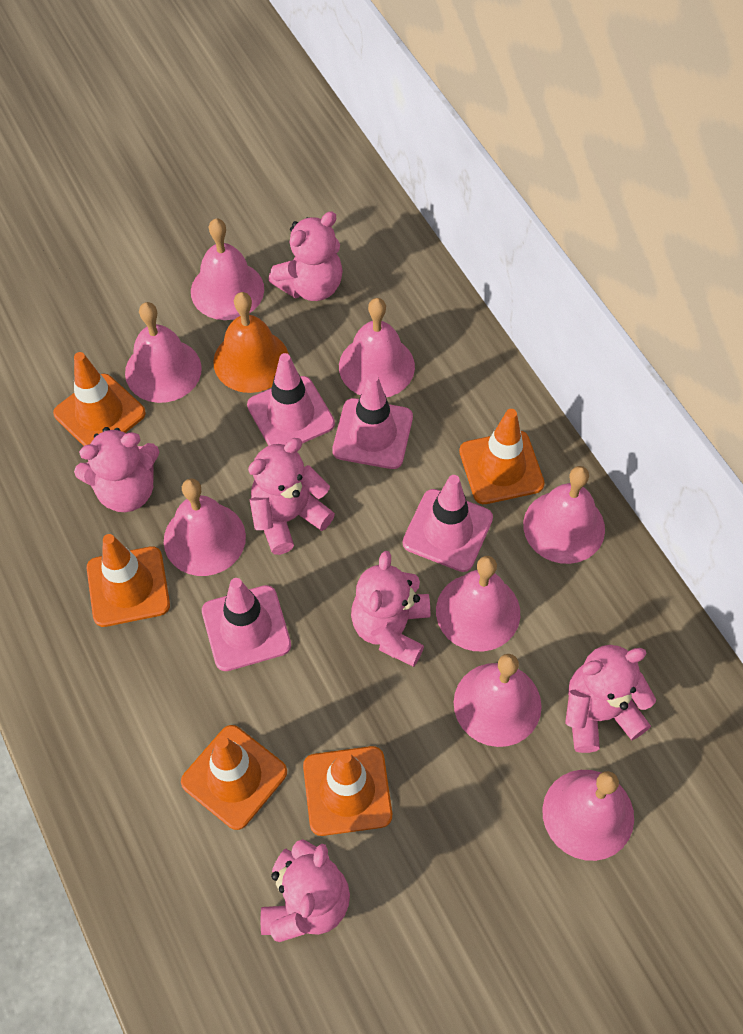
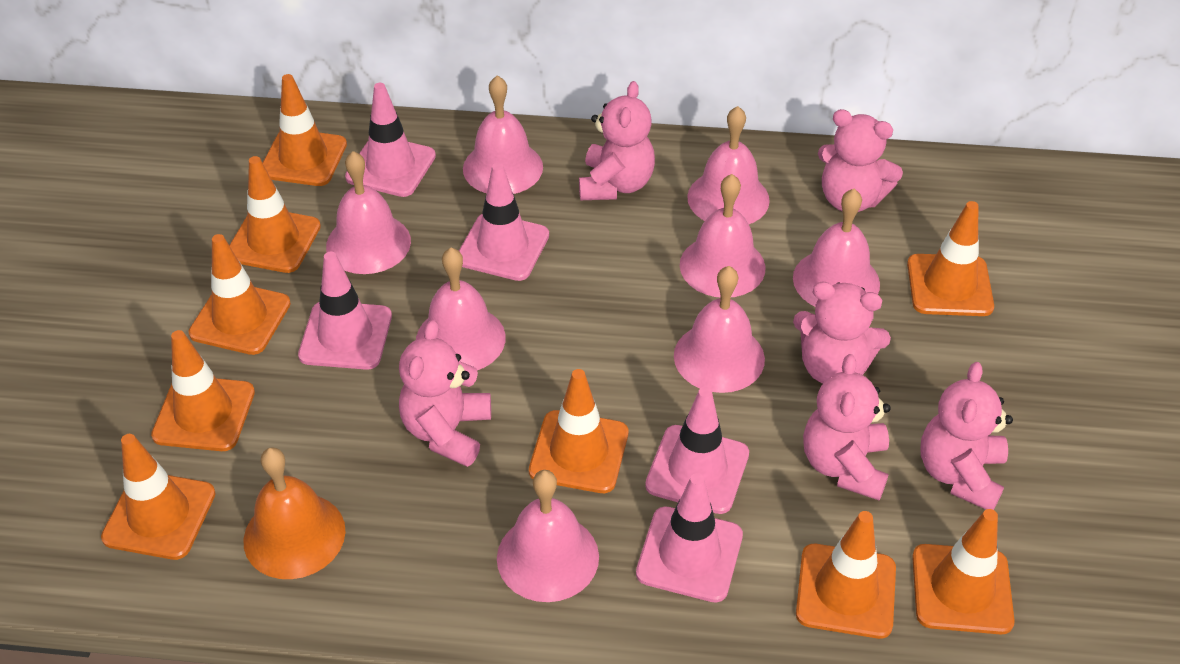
orange traffic cone: 5 -> 9
pink traffic cone: 4 -> 5

